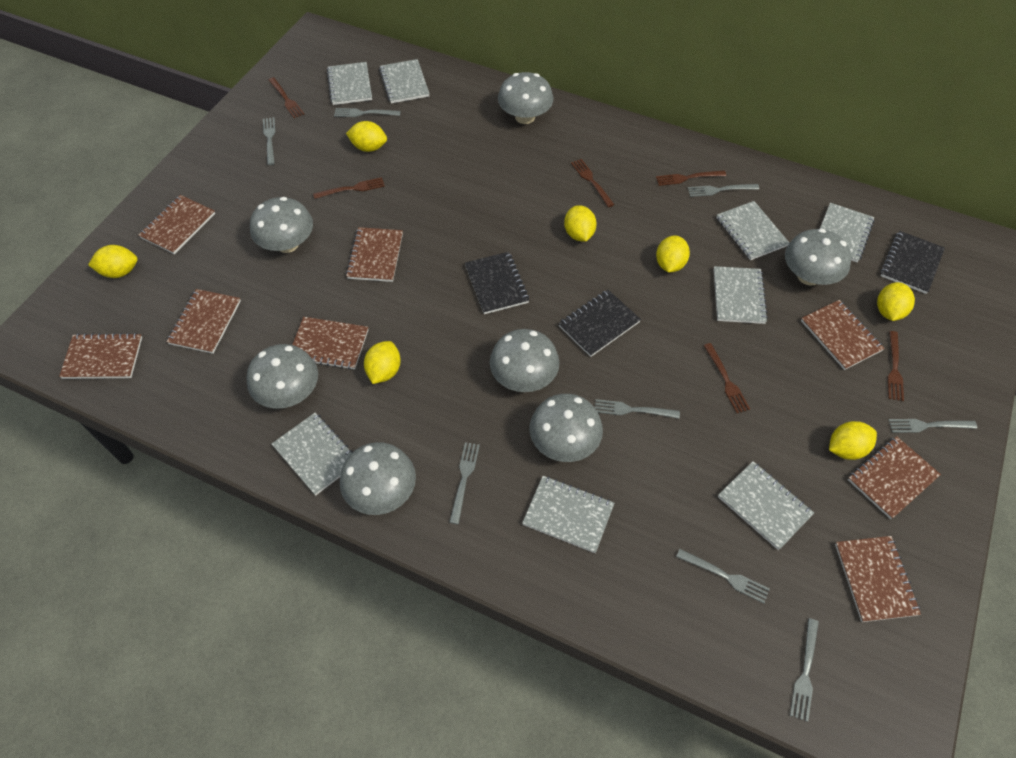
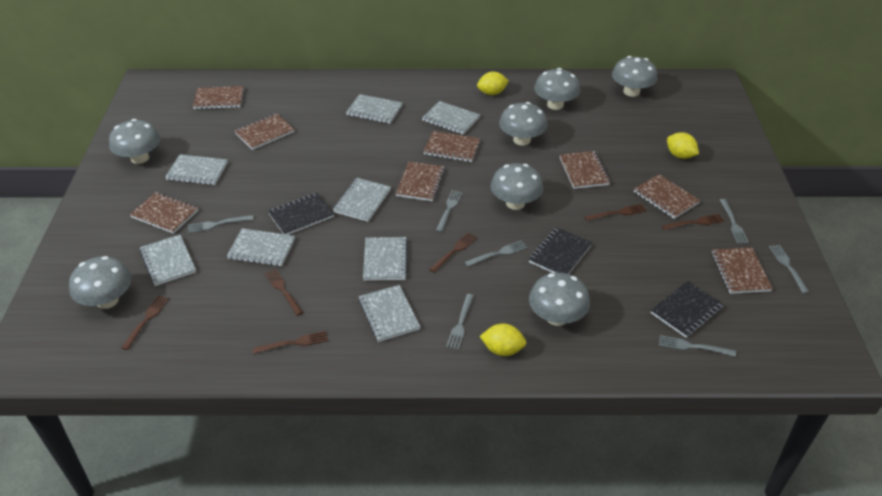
grey fork: 8 -> 7
yellow lemon: 7 -> 3

